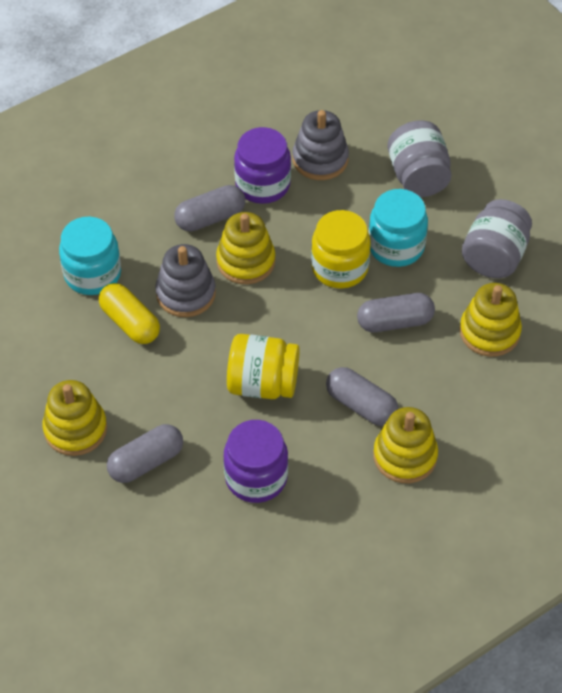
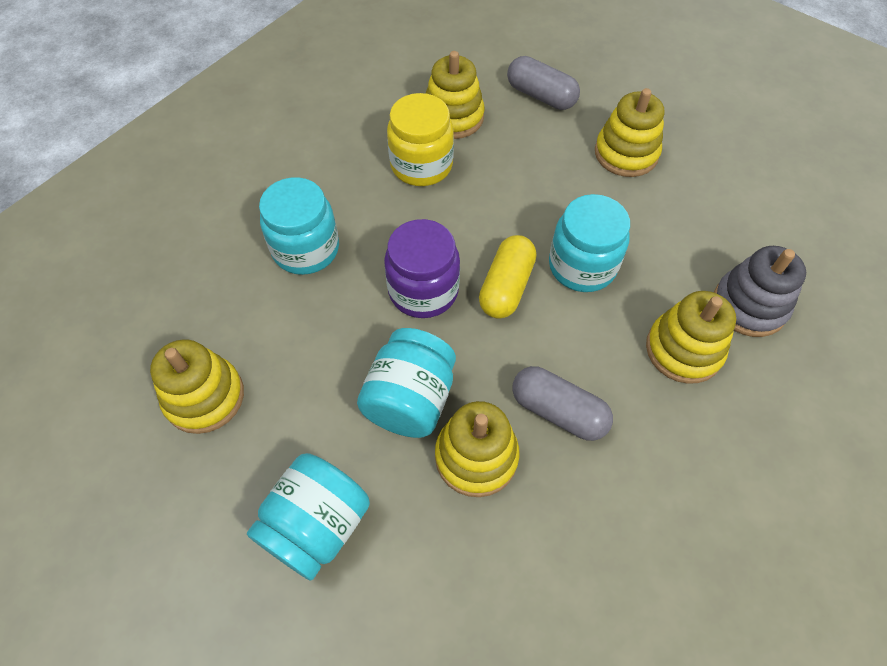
grey capsule: 4 -> 2
grey jar: 2 -> 0
grey stacking toy: 2 -> 1
purple jar: 2 -> 1
turquoise jar: 2 -> 4
yellow jar: 2 -> 1
yellow stacking toy: 4 -> 5

